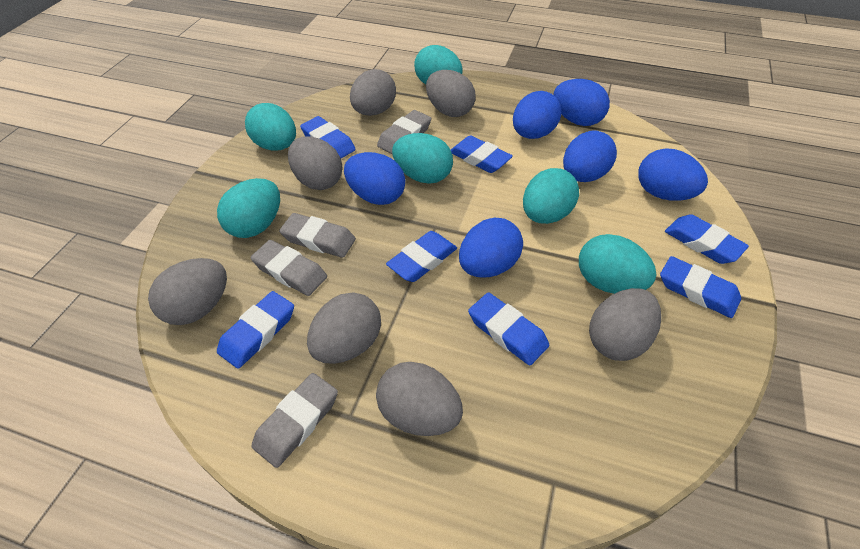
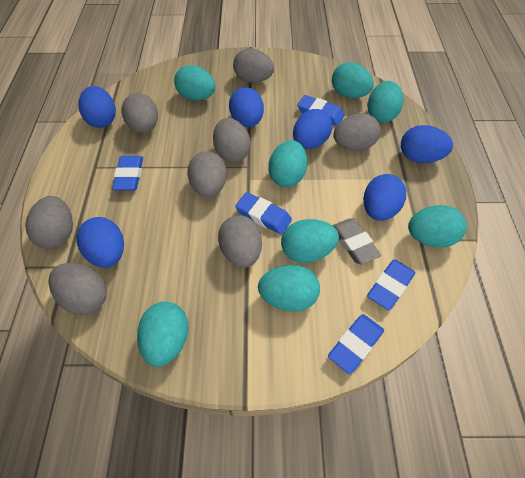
blue eraser: 7 -> 5
grey egg: 7 -> 8
grey eraser: 4 -> 1
turquoise egg: 6 -> 8

